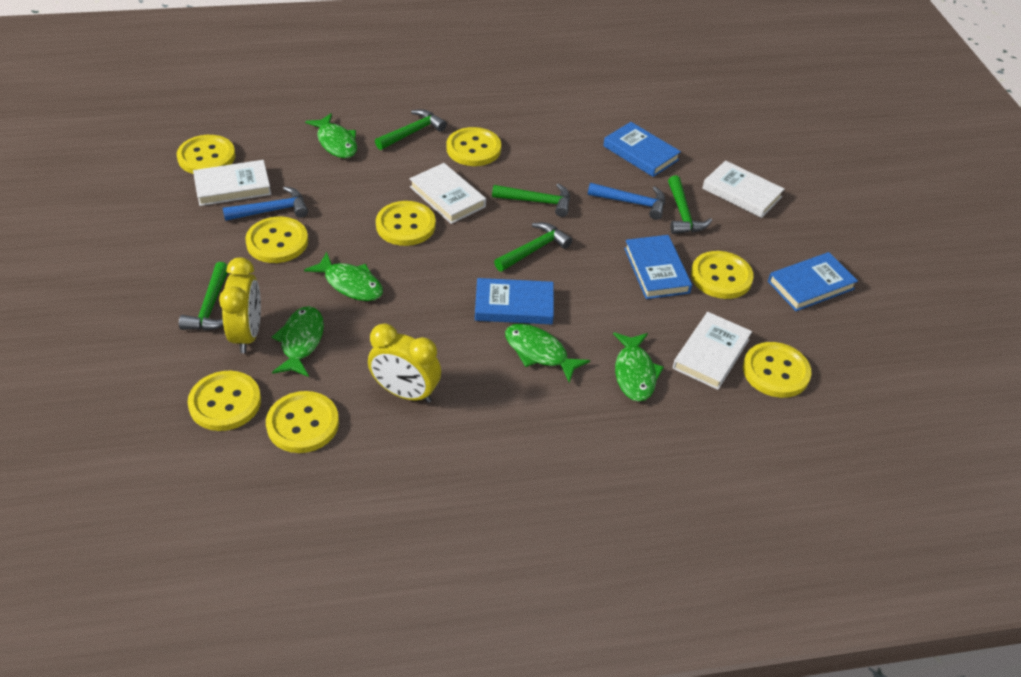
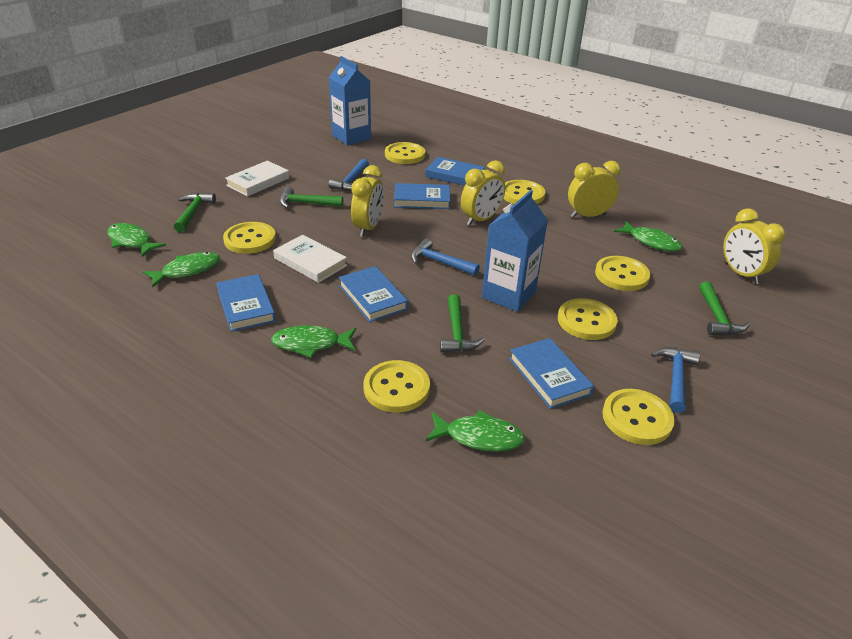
blue book: 4 -> 5
blue carton: 0 -> 2
blue hammer: 2 -> 3
green hammer: 5 -> 4
white book: 4 -> 2
yellow button: 8 -> 7
yellow clock: 2 -> 4

